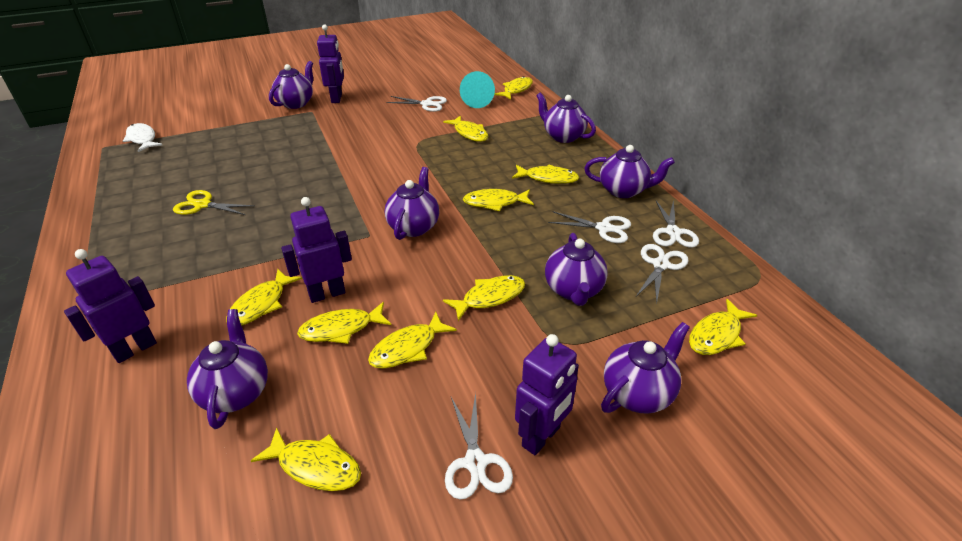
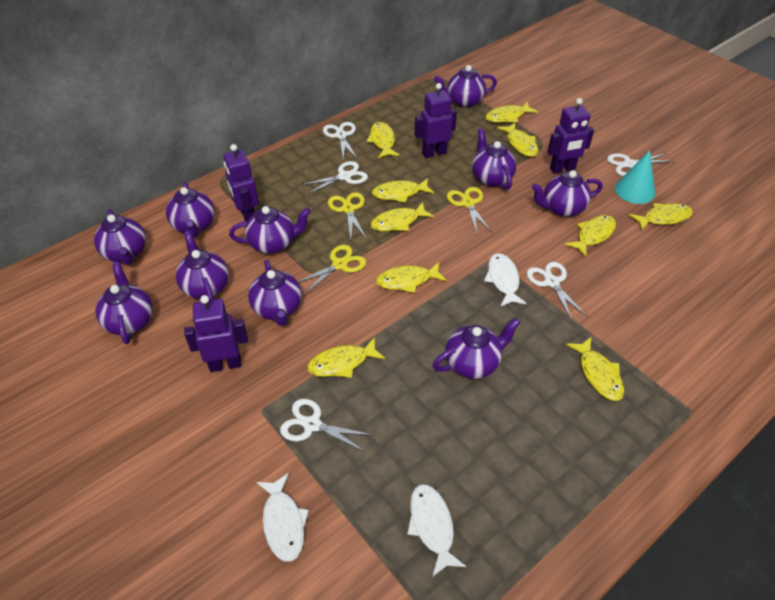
purple teapot: 7 -> 10
white fish: 1 -> 3
yellow scissors: 1 -> 3

